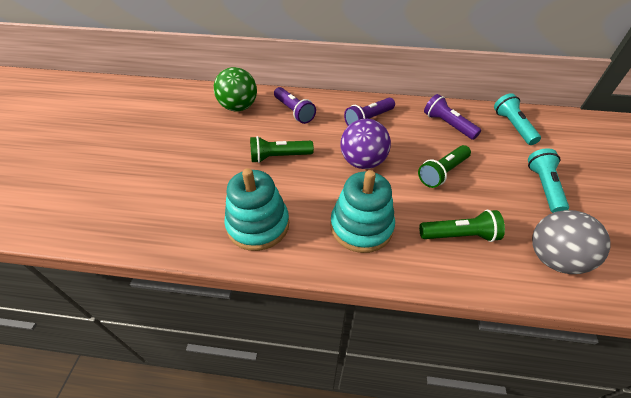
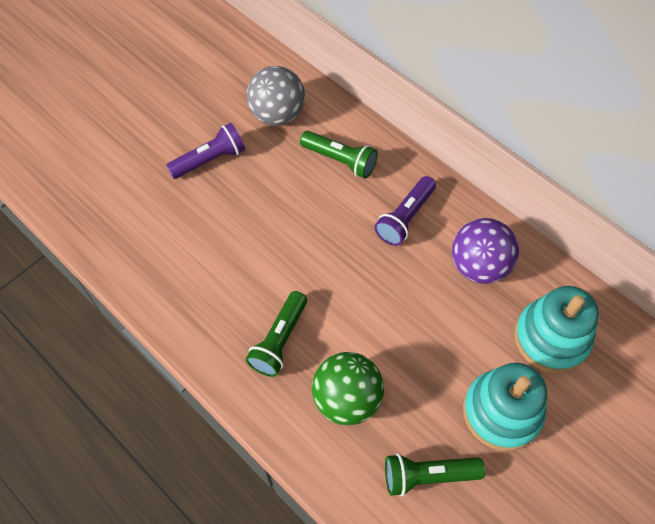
purple flashlight: 3 -> 2
turquoise flashlight: 2 -> 0

